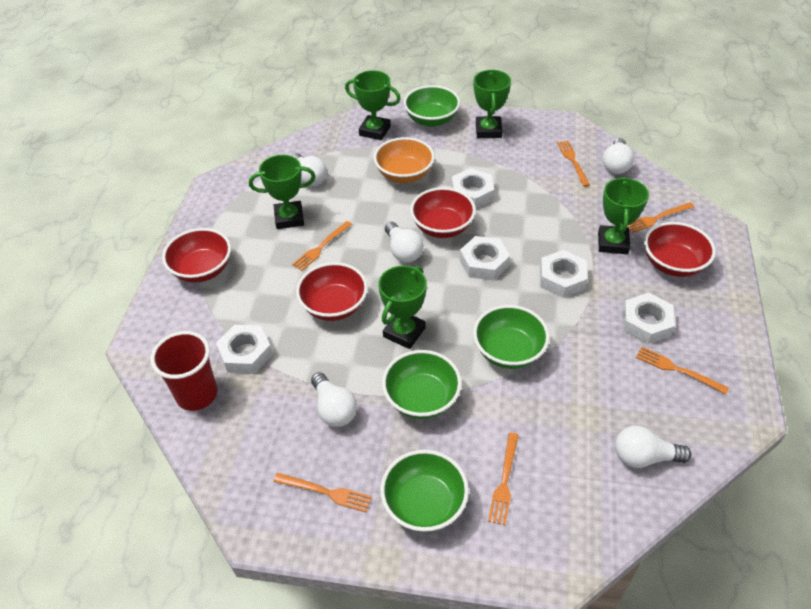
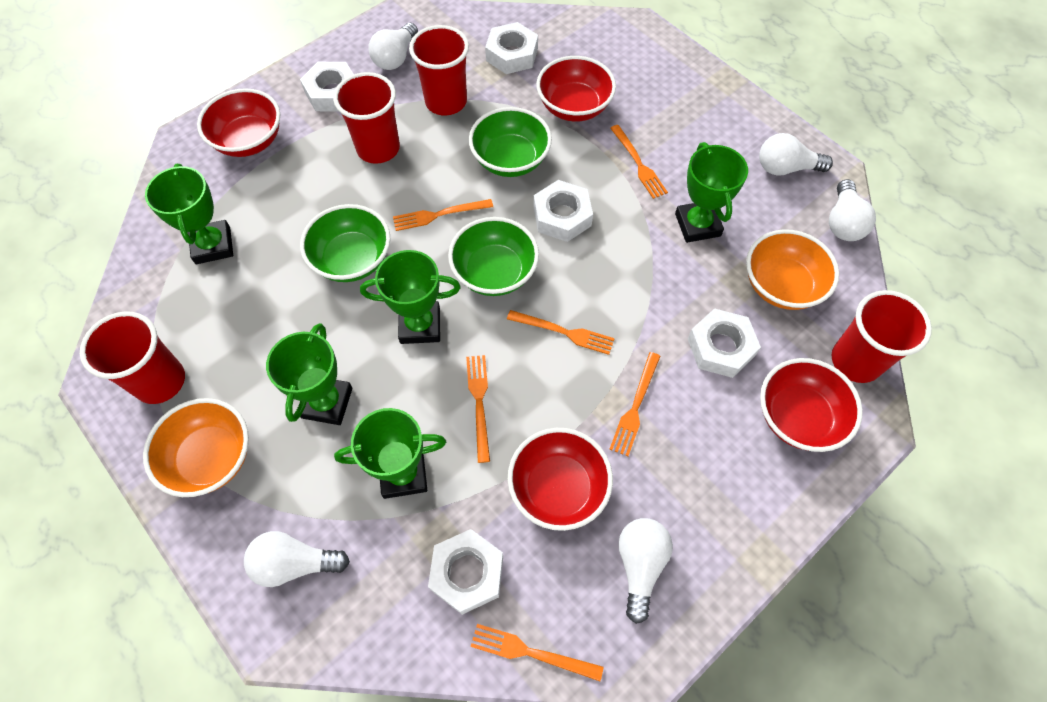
green bowl: 4 -> 3
orange bowl: 1 -> 2
red cup: 1 -> 4

